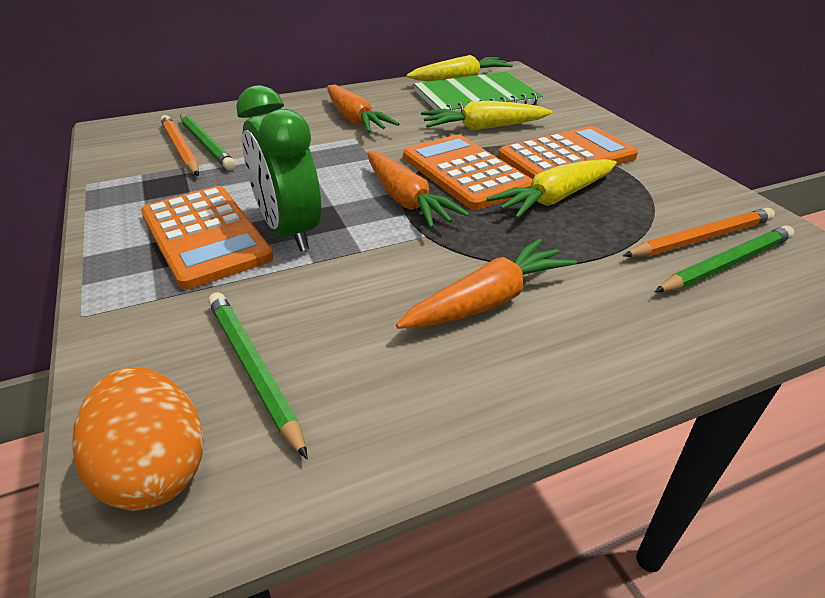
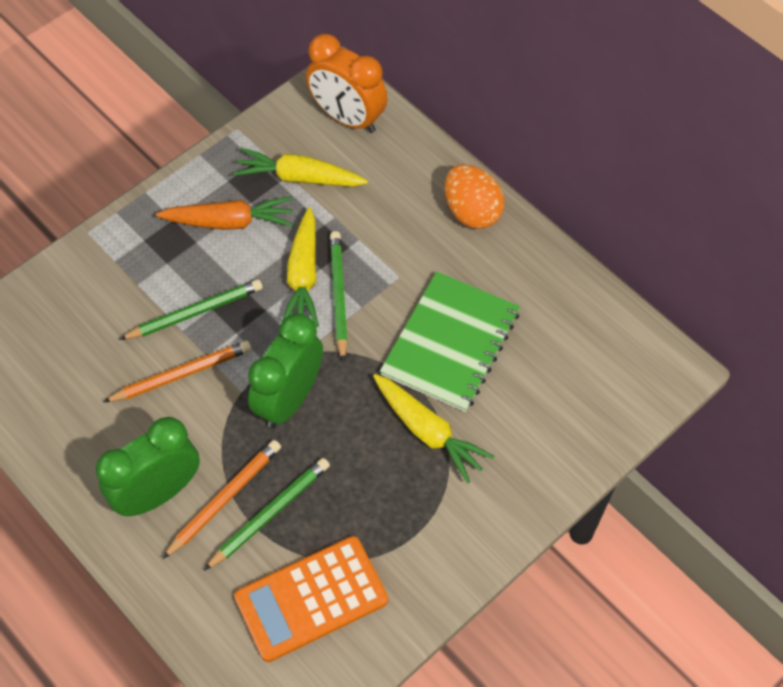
green clock: 1 -> 2
orange calculator: 3 -> 1
orange carrot: 3 -> 1
orange clock: 0 -> 1

